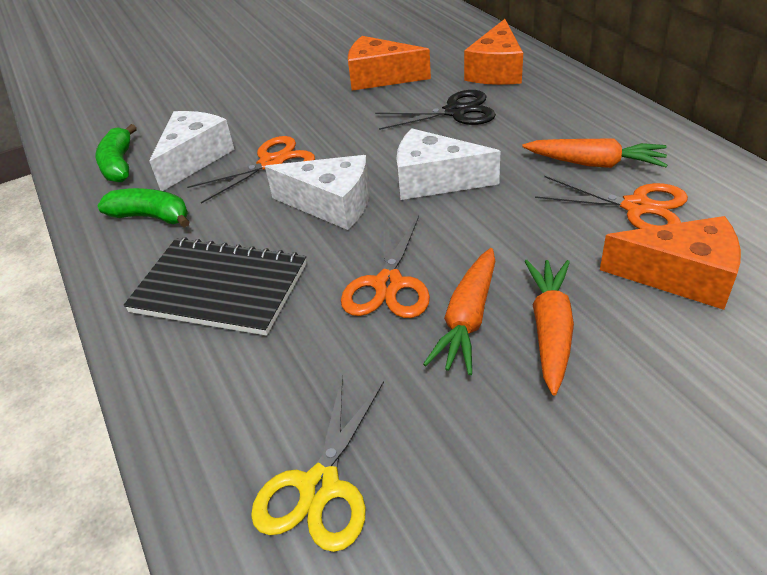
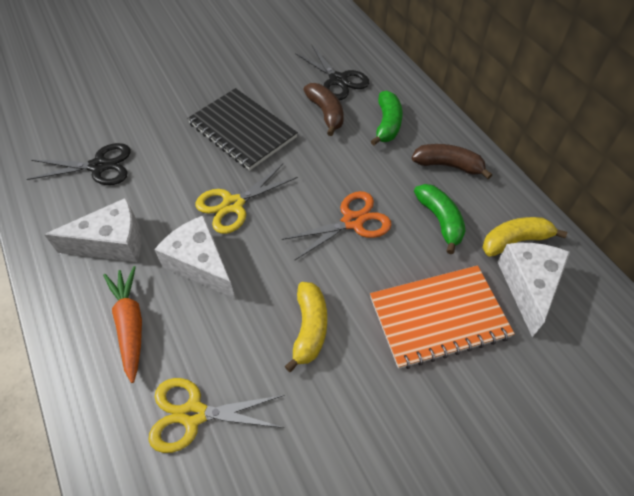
black scissors: 1 -> 2
brown banana: 0 -> 2
orange carrot: 3 -> 1
orange cheese: 3 -> 0
orange notebook: 0 -> 1
orange scissors: 3 -> 1
yellow banana: 0 -> 2
yellow scissors: 1 -> 2

